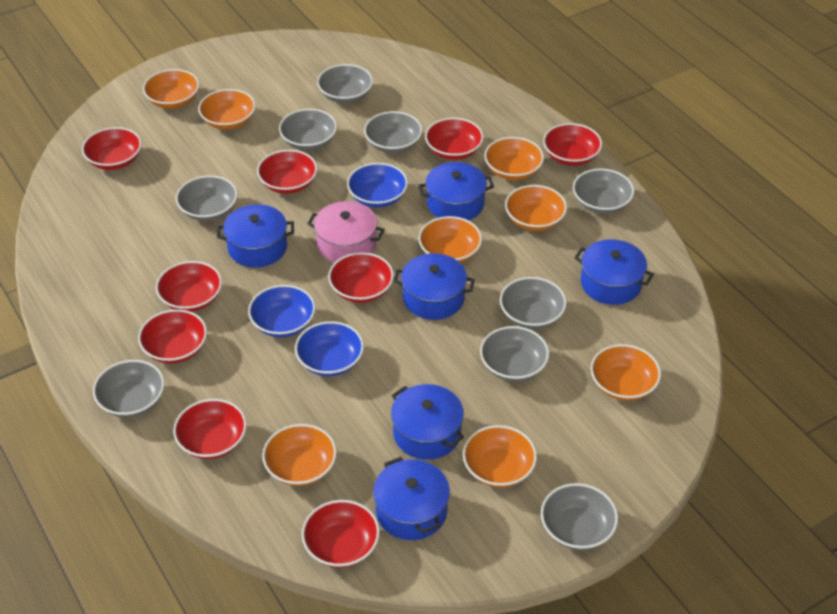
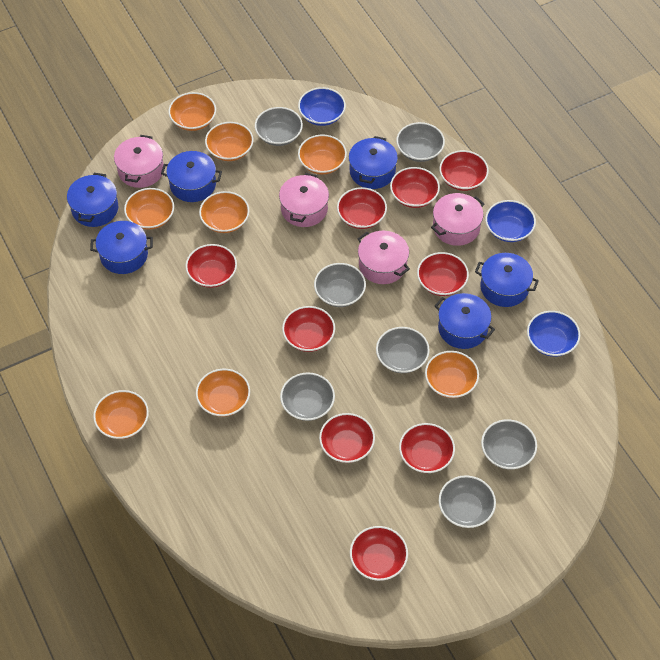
grey bowl: 9 -> 7
pink pot: 1 -> 4

